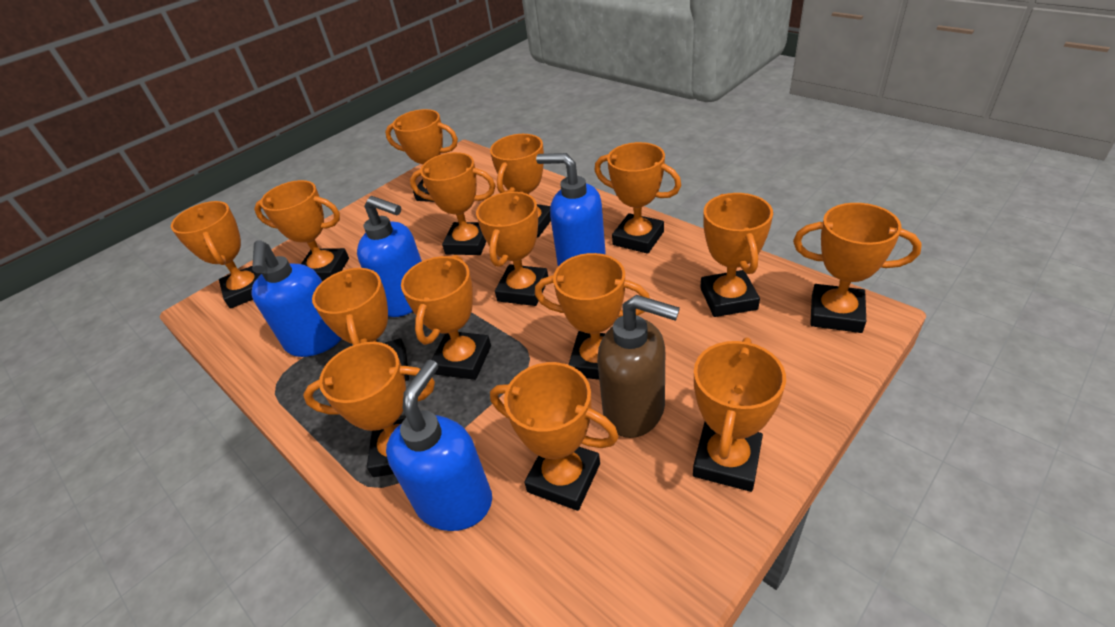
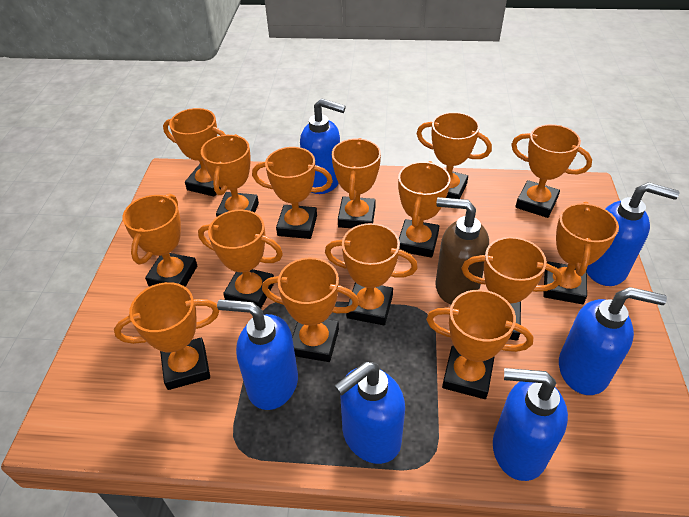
blue soap dispenser: 4 -> 6

